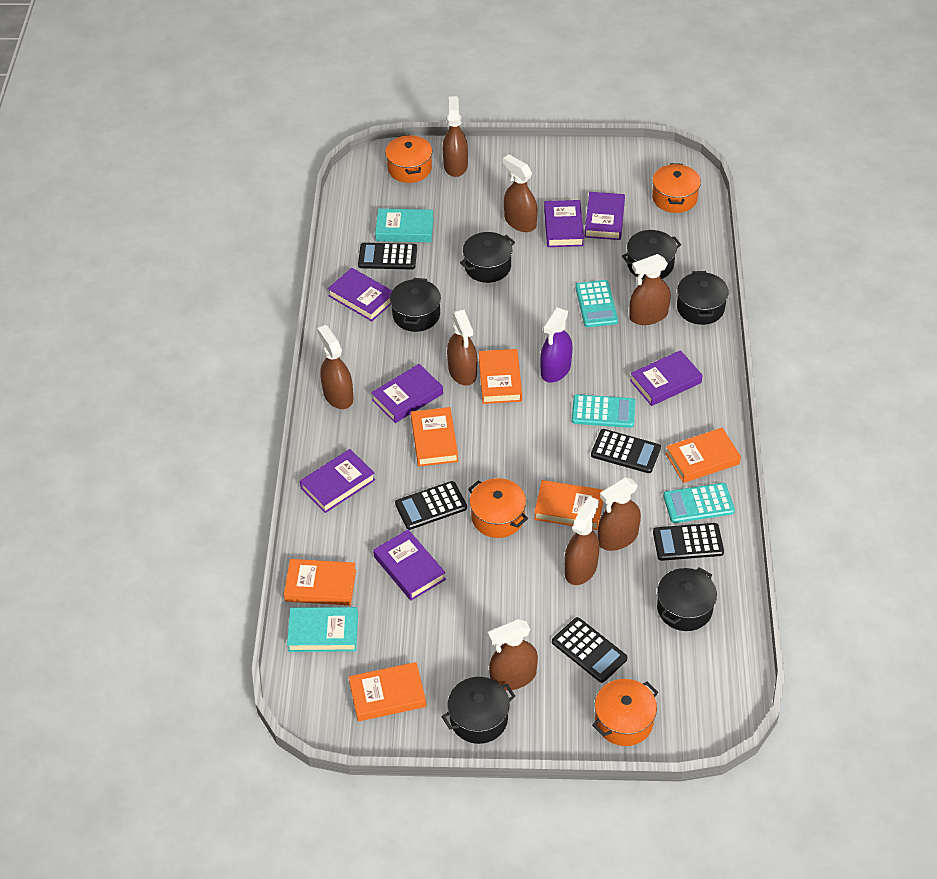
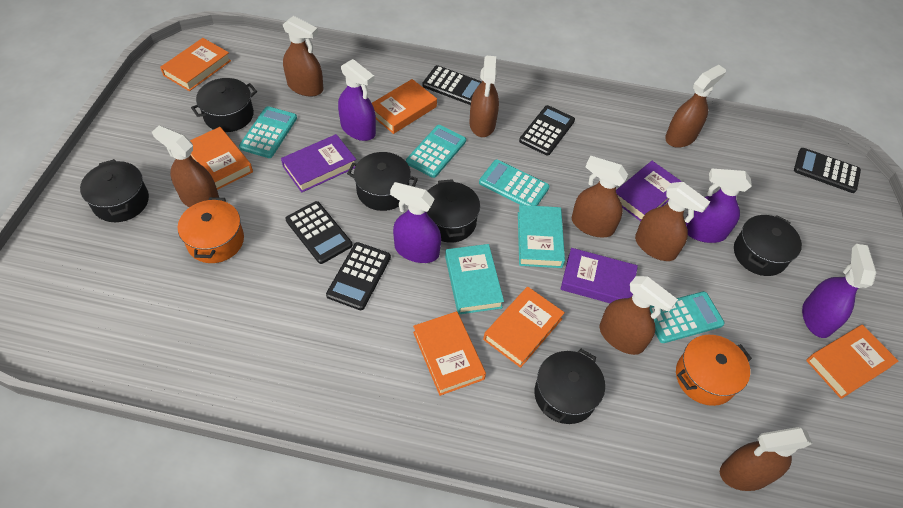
orange pot: 4 -> 2
purple book: 7 -> 3
purple spray bottle: 1 -> 4
turquoise calculator: 3 -> 4

